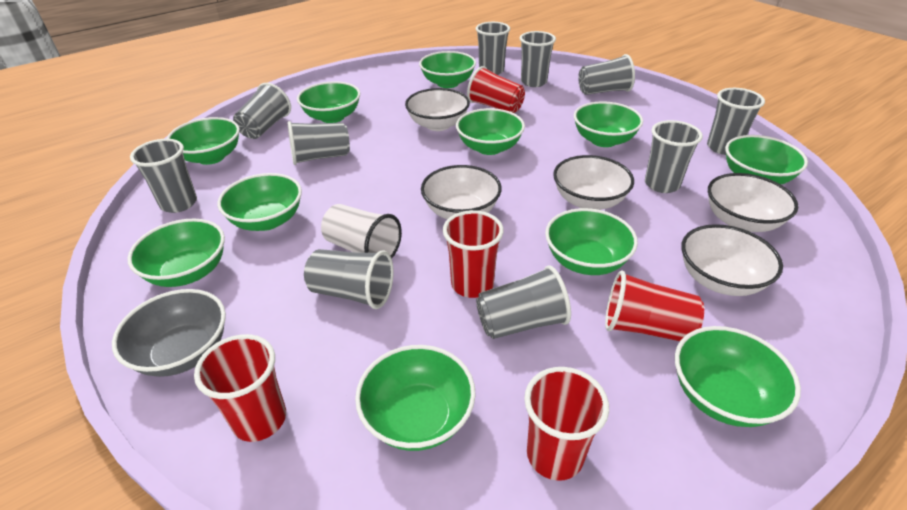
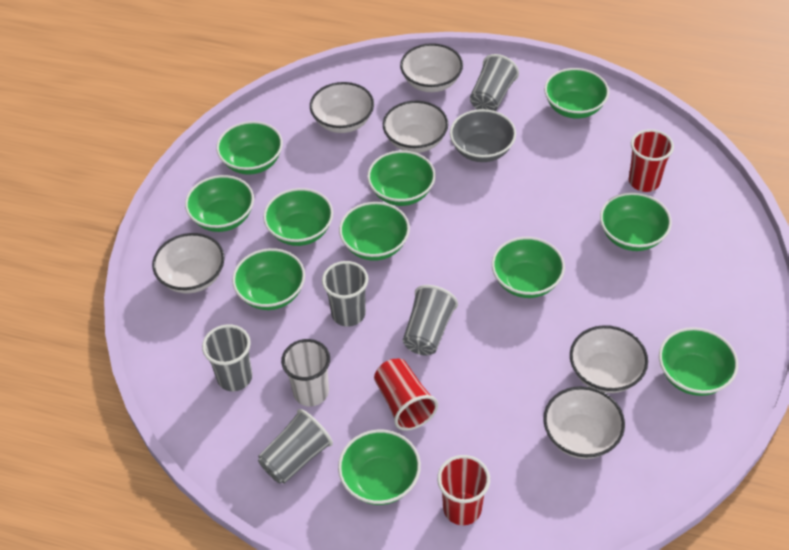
grey cup: 10 -> 5
red cup: 5 -> 3
white bowl: 5 -> 6

